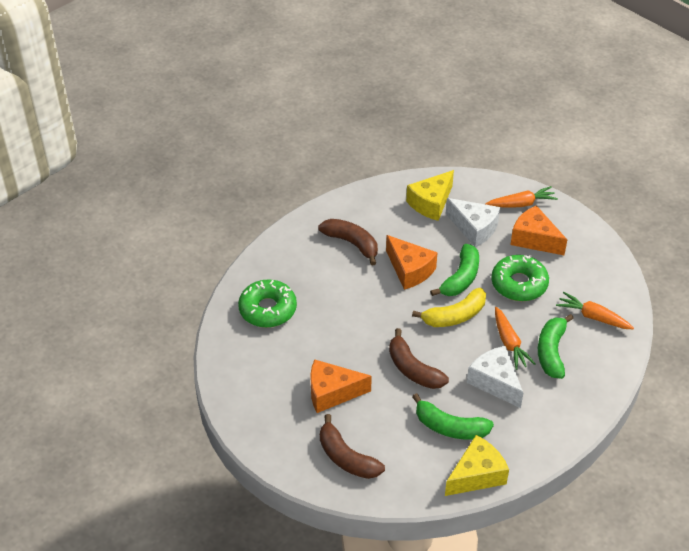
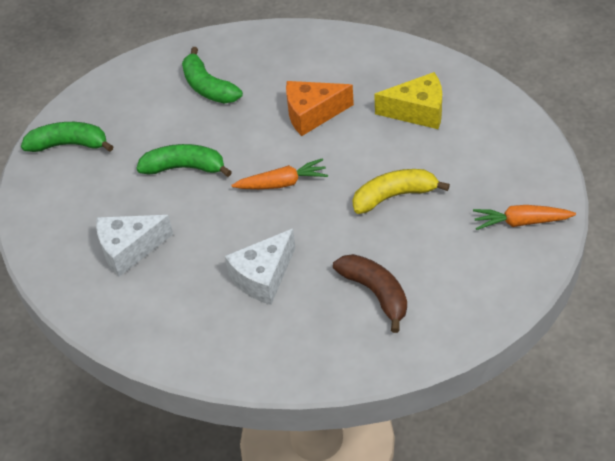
brown banana: 3 -> 1
green donut: 2 -> 0
orange carrot: 3 -> 2
orange cheese: 3 -> 1
yellow cheese: 2 -> 1

